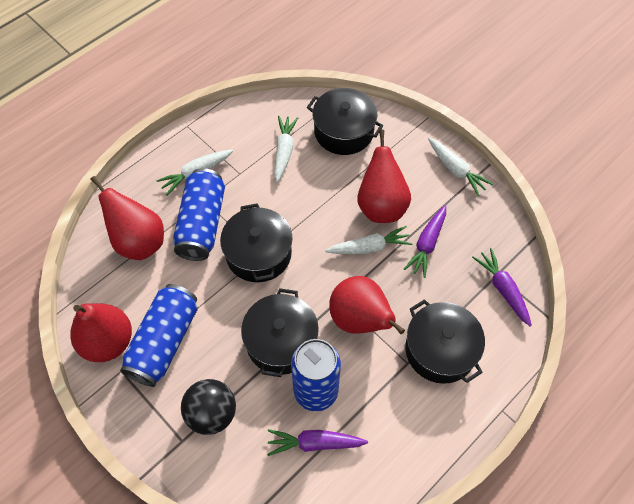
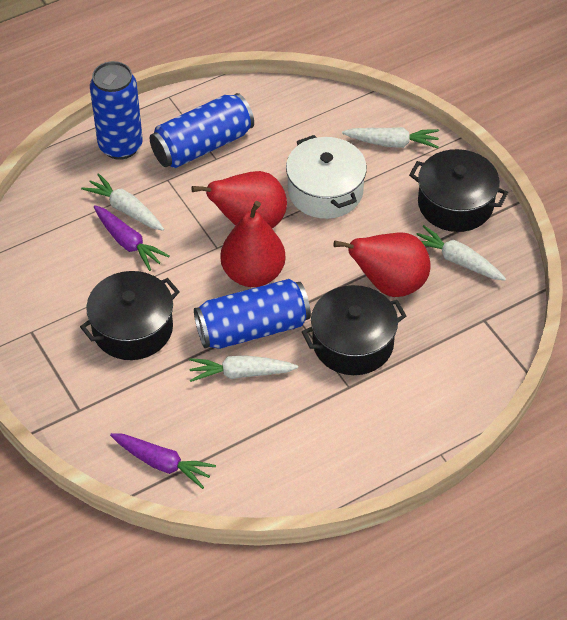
black ball: 1 -> 0
black pot: 4 -> 3
purple carrot: 3 -> 2
red pear: 4 -> 3
white pot: 0 -> 1

